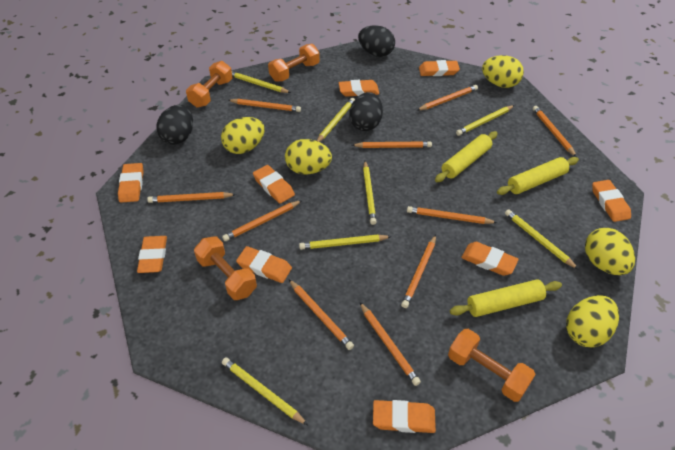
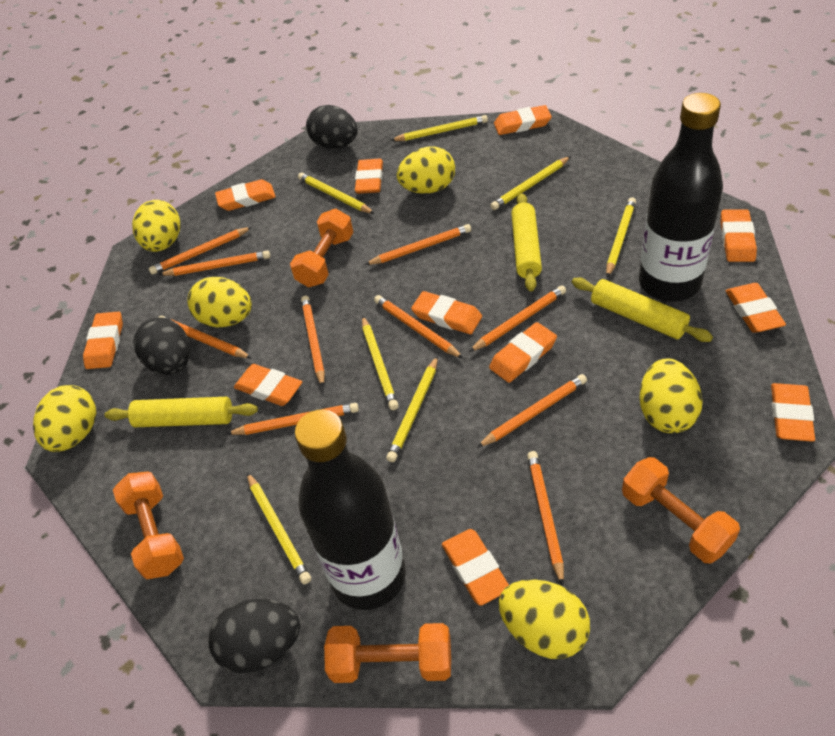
black bottle: 0 -> 2
orange eraser: 9 -> 11
yellow egg: 5 -> 6

